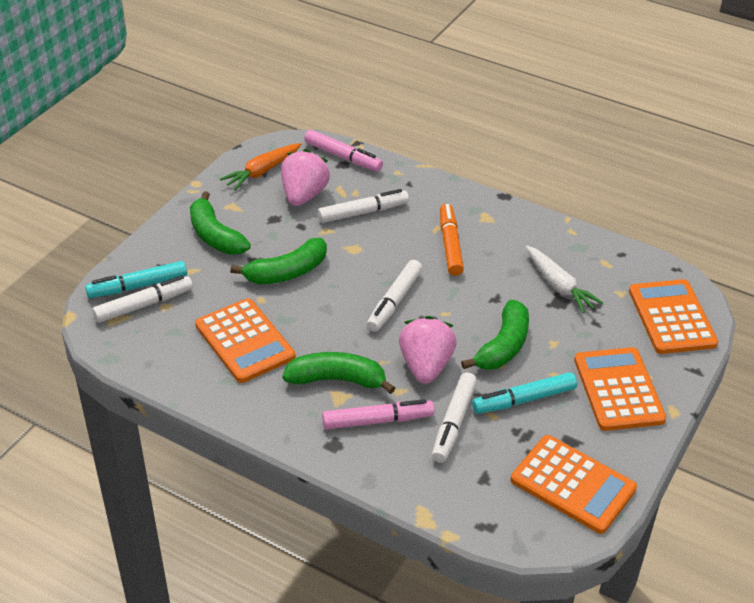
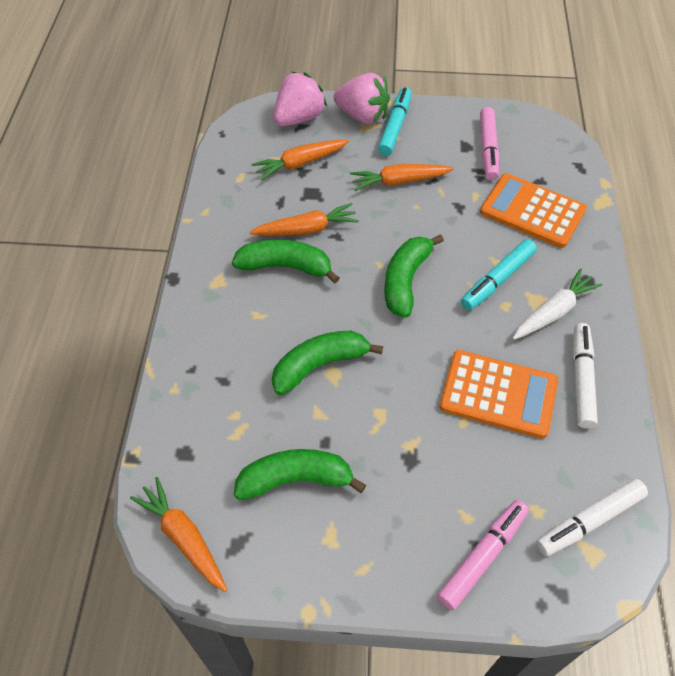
orange calculator: 4 -> 2
orange carrot: 1 -> 4
orange marker: 1 -> 0
white marker: 4 -> 2

